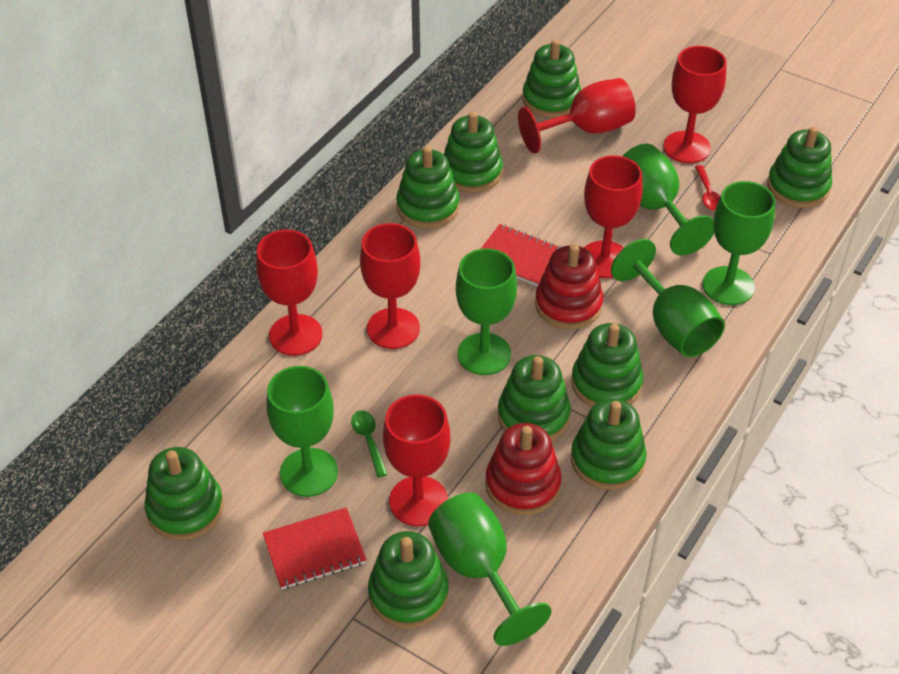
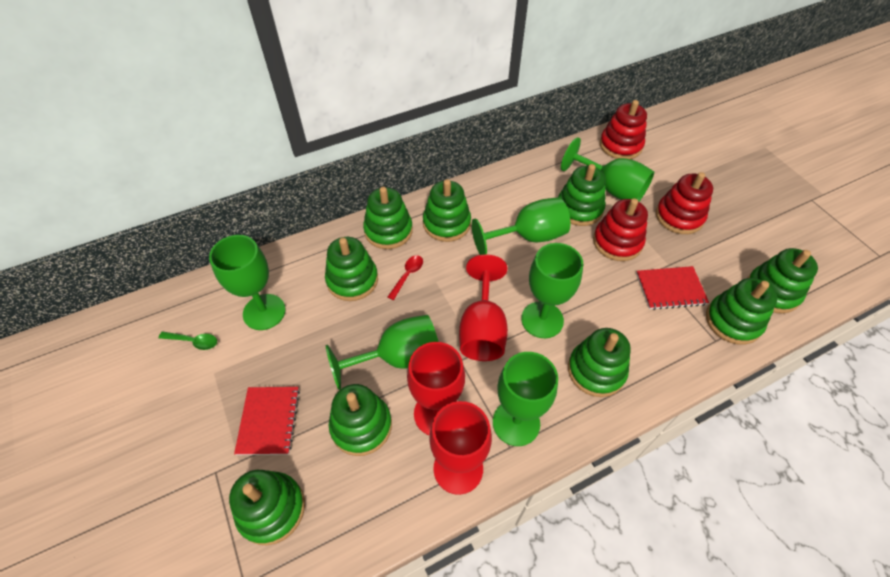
red goblet: 6 -> 3
red stacking toy: 2 -> 3

